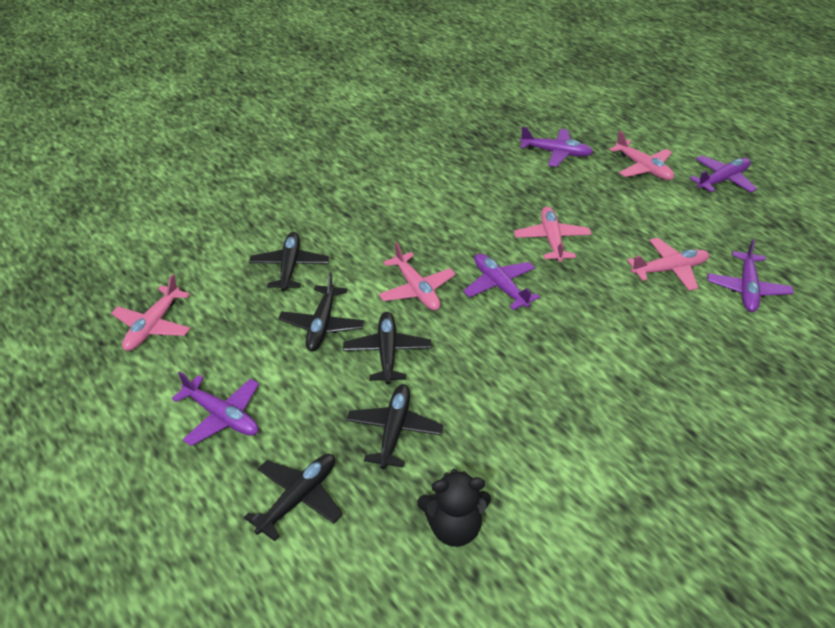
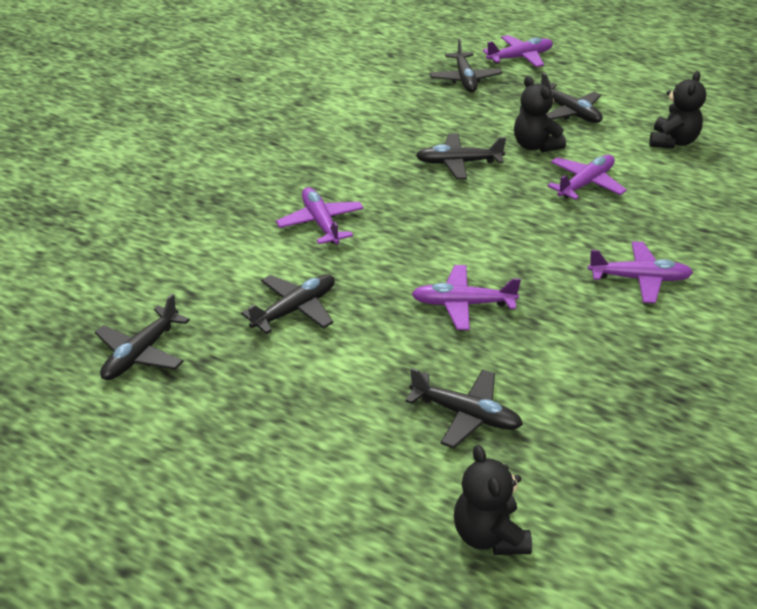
black plane: 5 -> 6
black teddy bear: 1 -> 3
pink plane: 5 -> 0

